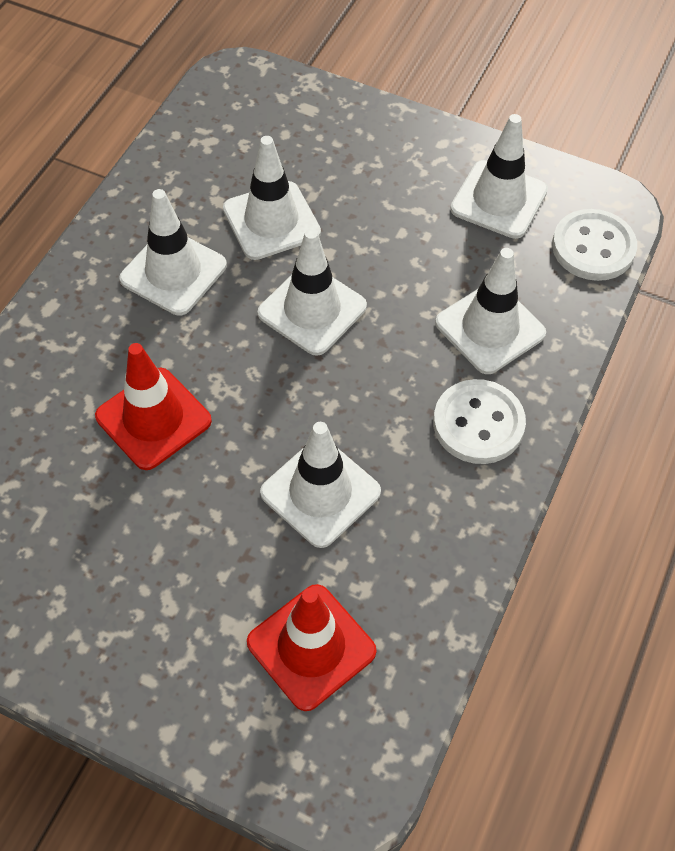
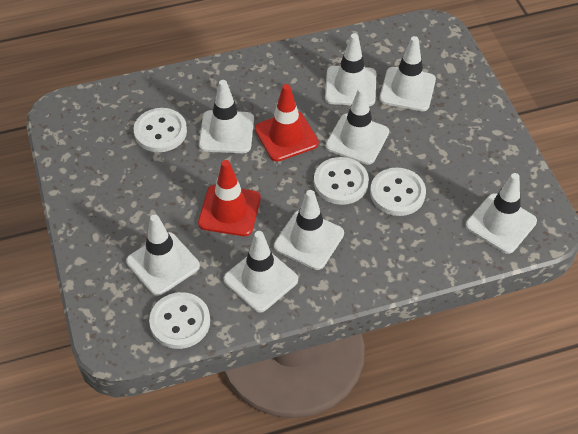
white button: 2 -> 4
white traffic cone: 6 -> 8

